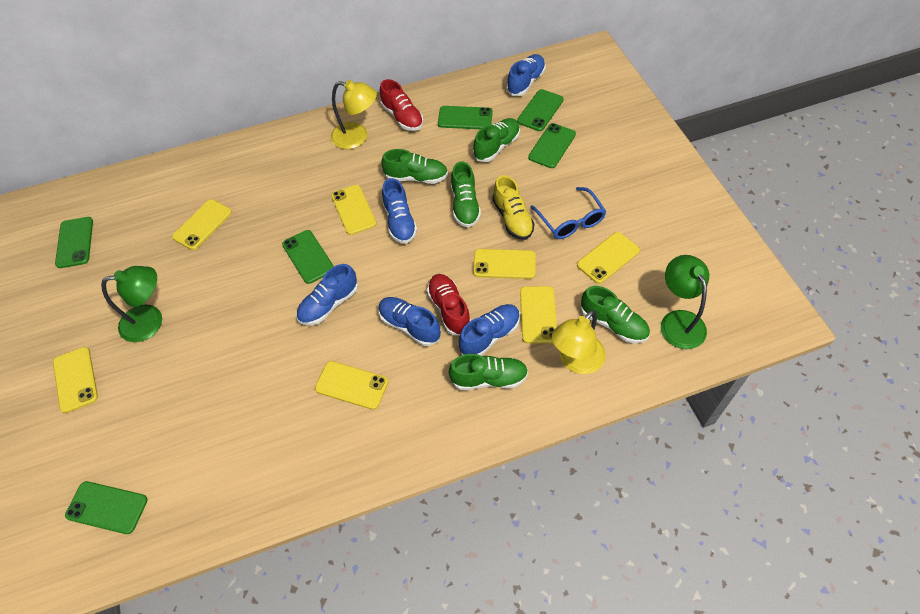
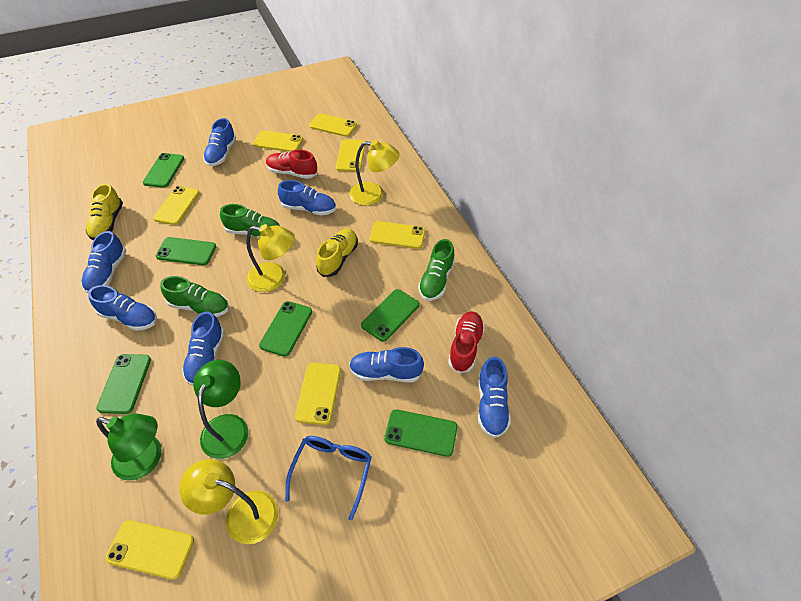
blue shoe: 5 -> 7
green shoe: 5 -> 3
yellow lamp: 2 -> 3
yellow shoe: 1 -> 2

